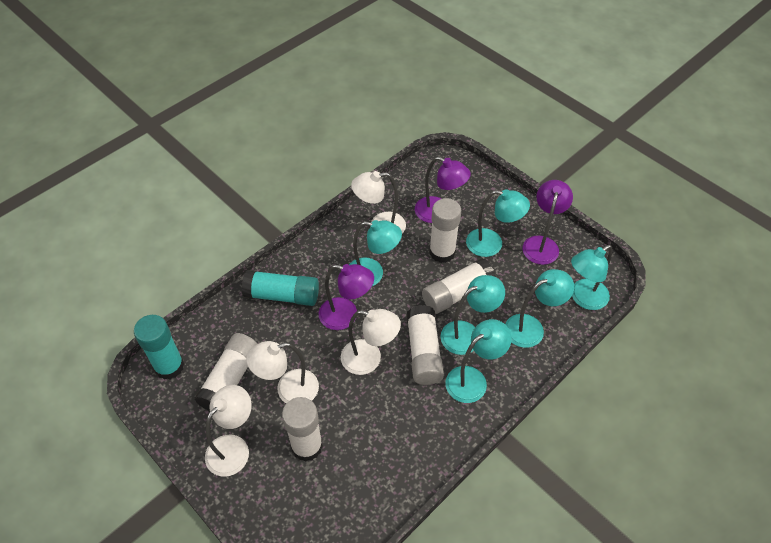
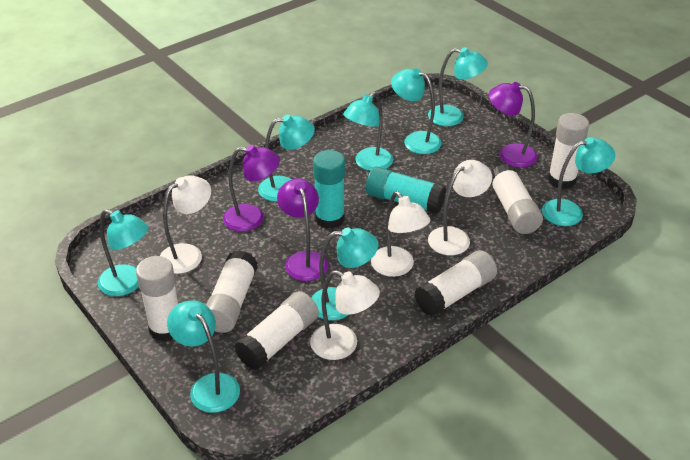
turquoise lamp: 6 -> 8
white glue stick: 5 -> 6

